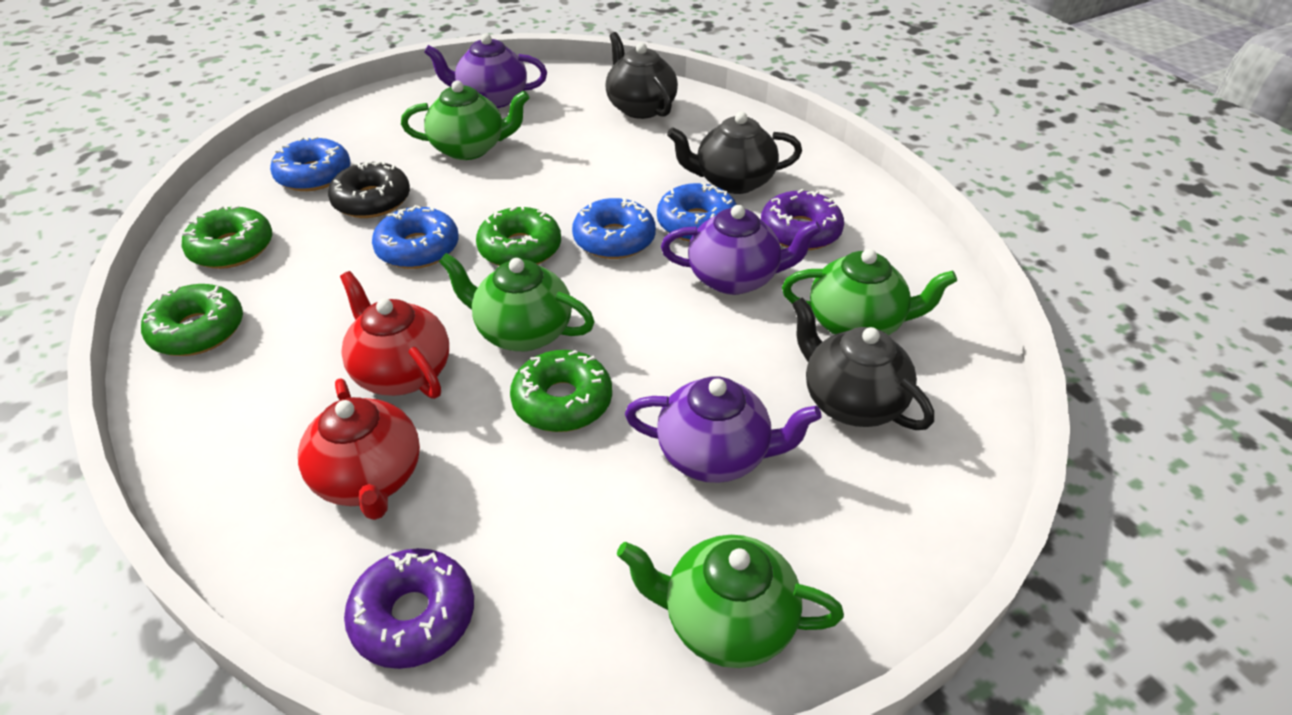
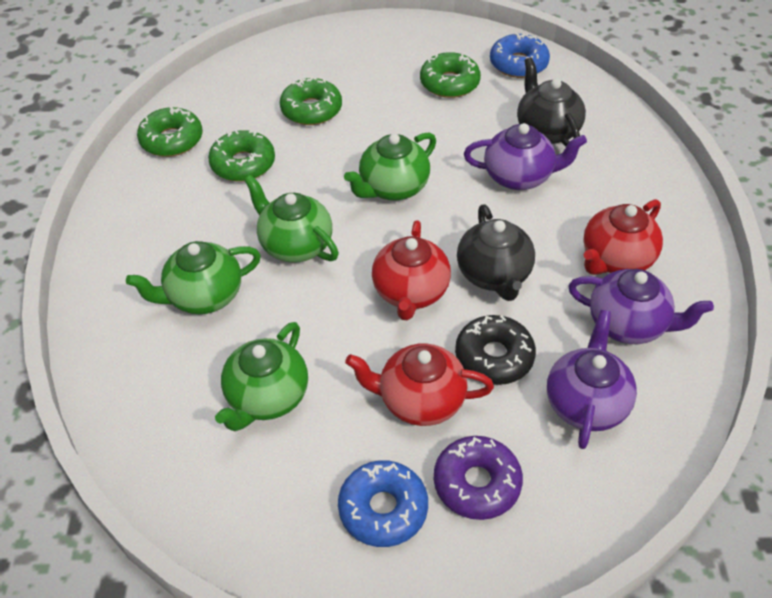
black teapot: 3 -> 2
blue donut: 4 -> 2
purple donut: 2 -> 1
red teapot: 2 -> 3

